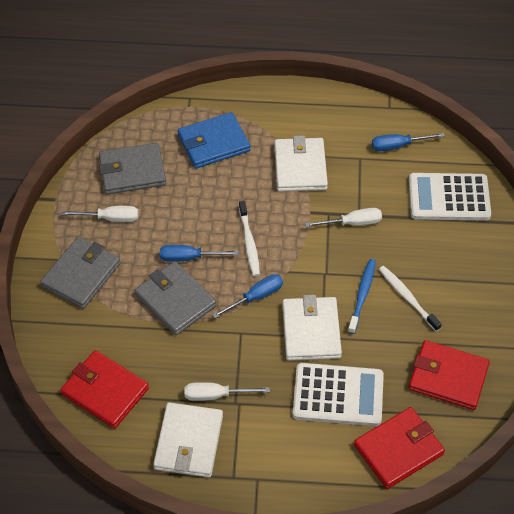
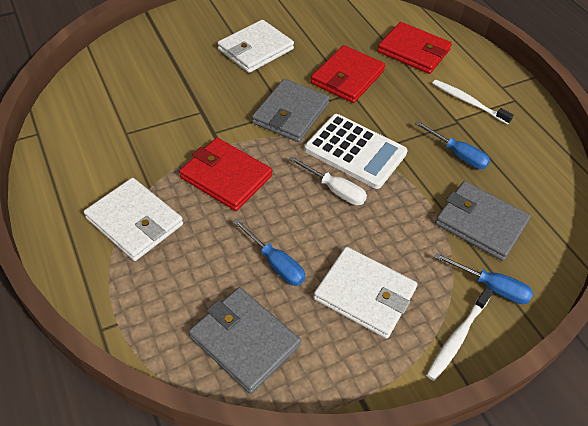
blue toothbrush: 1 -> 0
blue wallet: 1 -> 0
white calculator: 2 -> 1
white screwdriver: 3 -> 1

